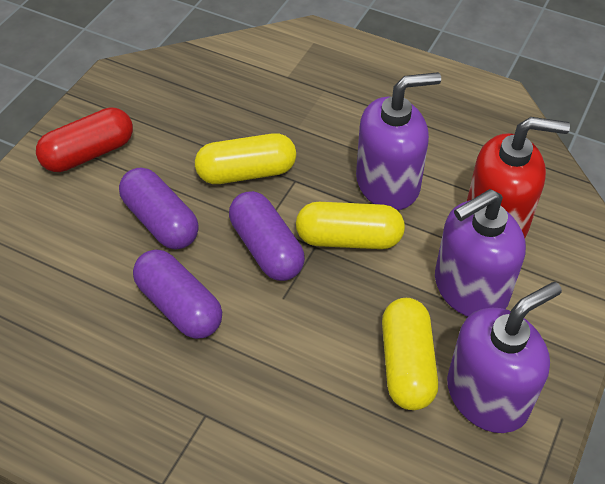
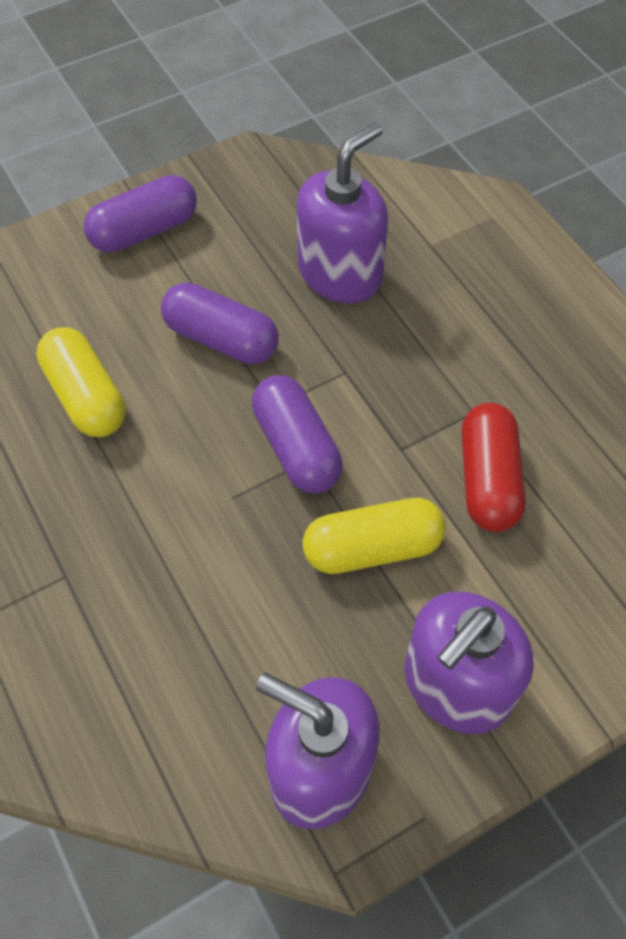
red soap dispenser: 1 -> 0
yellow capsule: 3 -> 2

